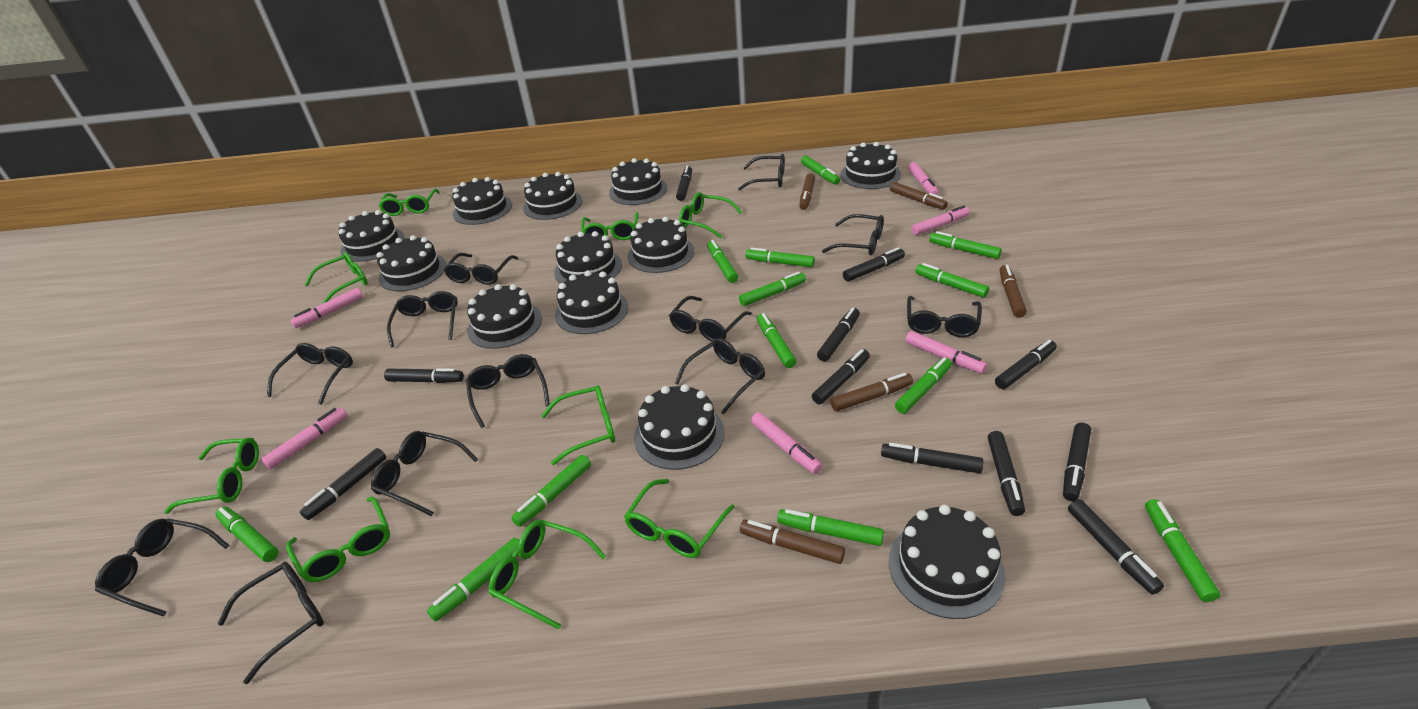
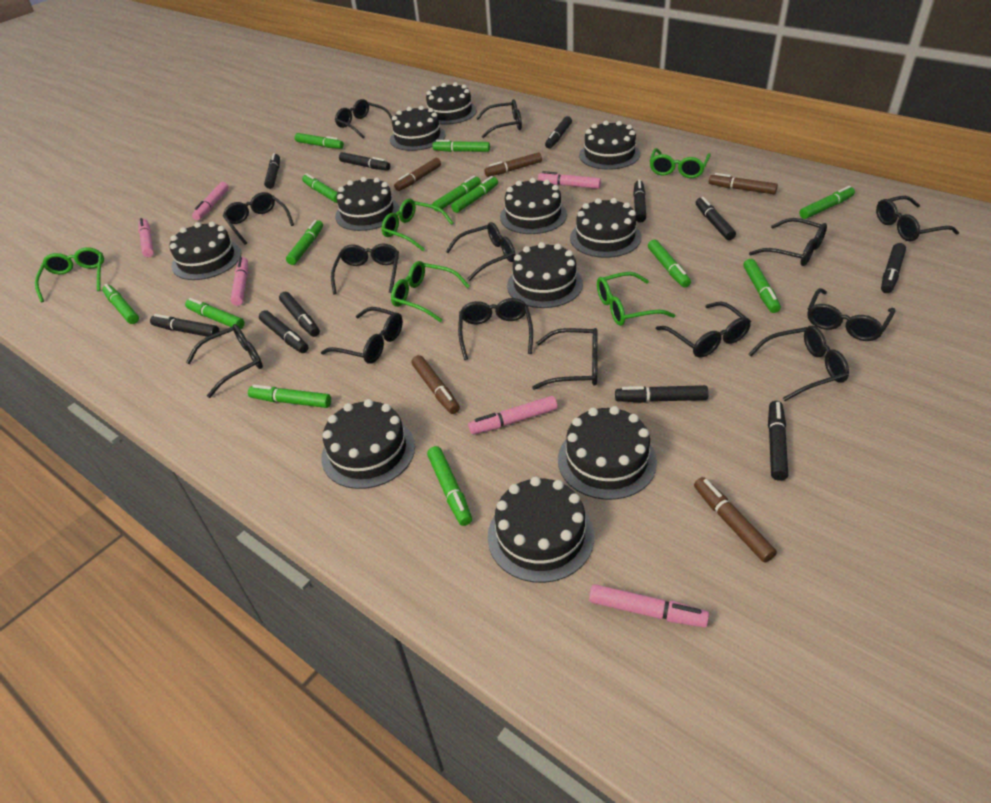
black cake: 12 -> 11
black glasses: 12 -> 14
green glasses: 9 -> 5

